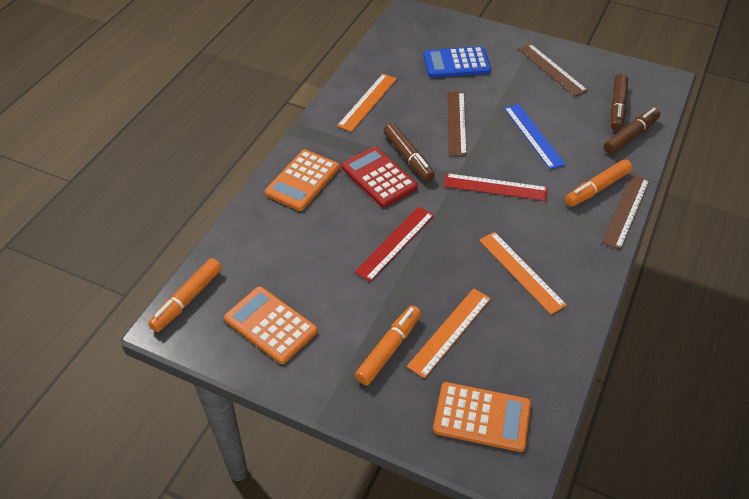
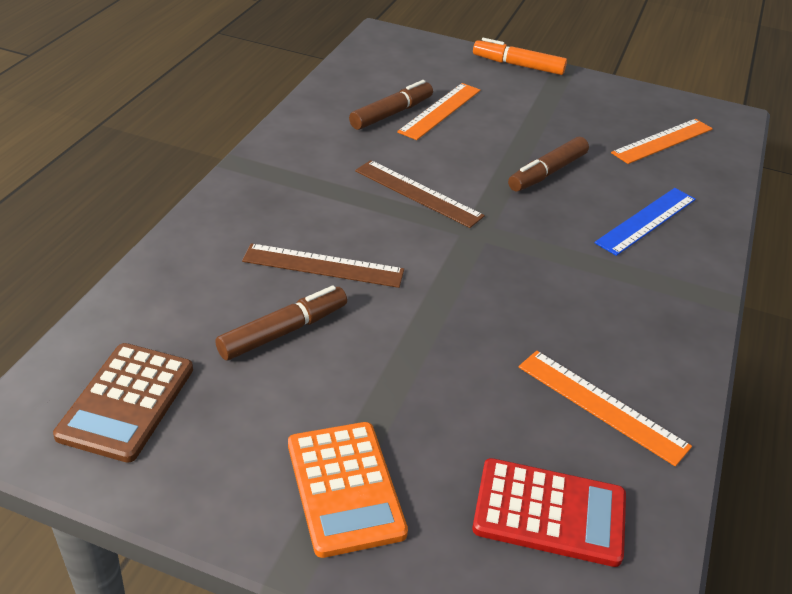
blue calculator: 1 -> 0
brown calculator: 0 -> 1
brown ruler: 3 -> 2
orange calculator: 3 -> 1
orange marker: 3 -> 1
red ruler: 2 -> 0

